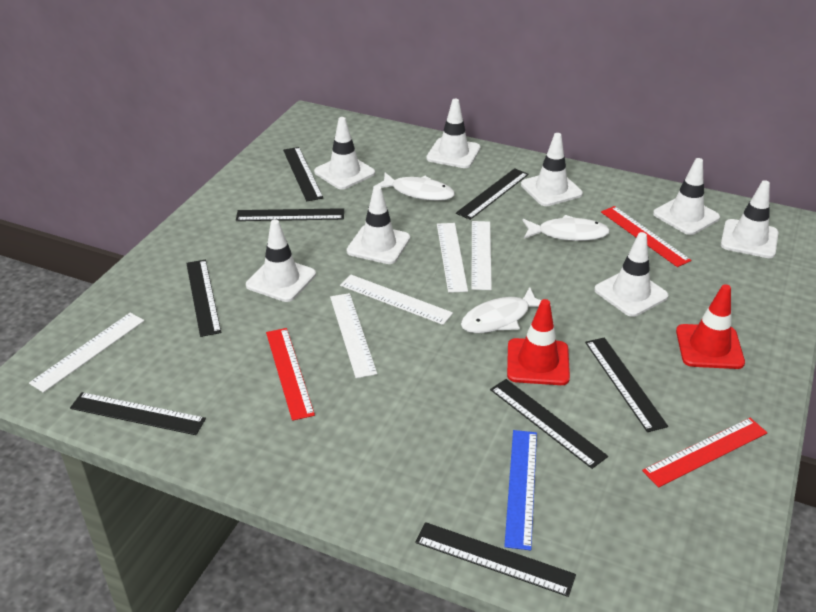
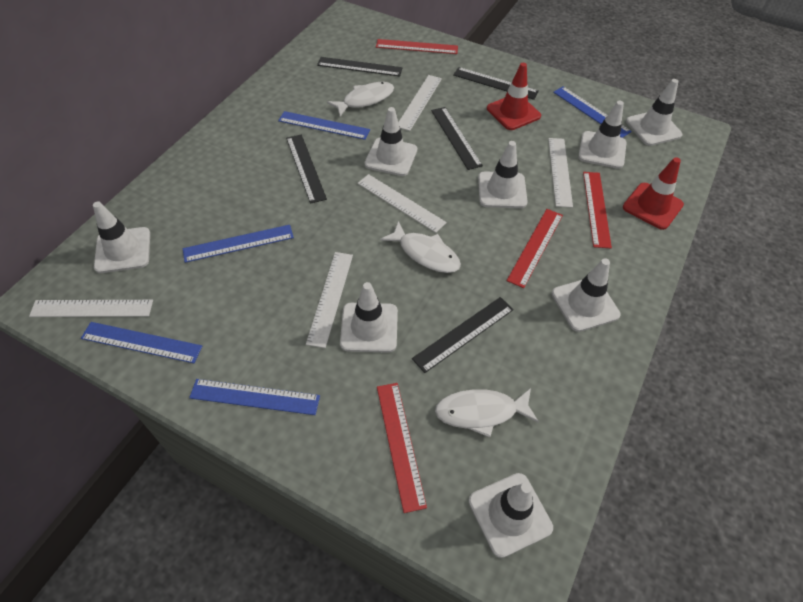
black ruler: 8 -> 5
blue ruler: 1 -> 5
red ruler: 3 -> 4

